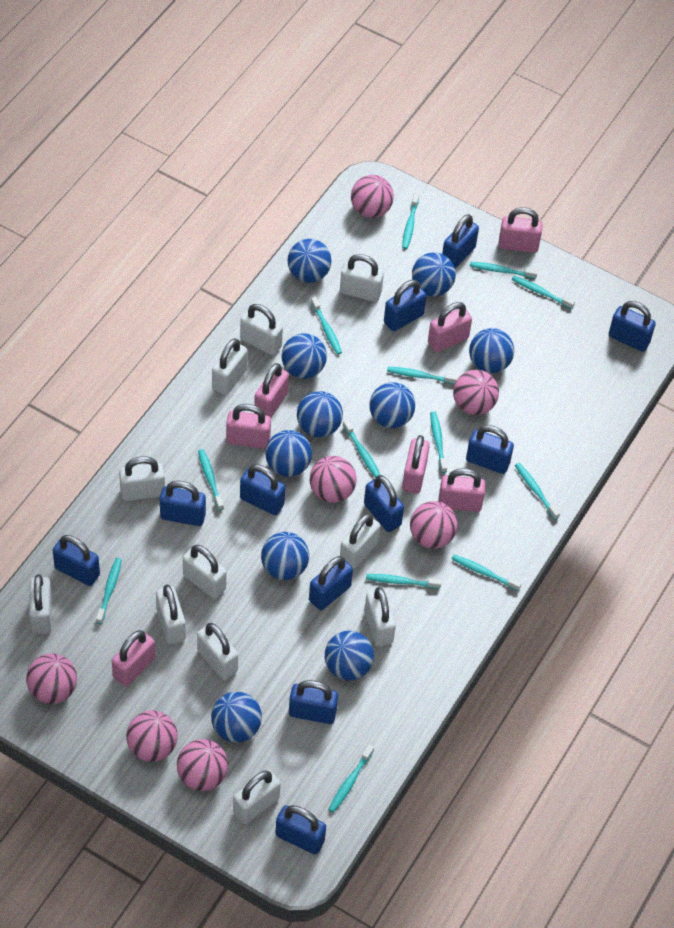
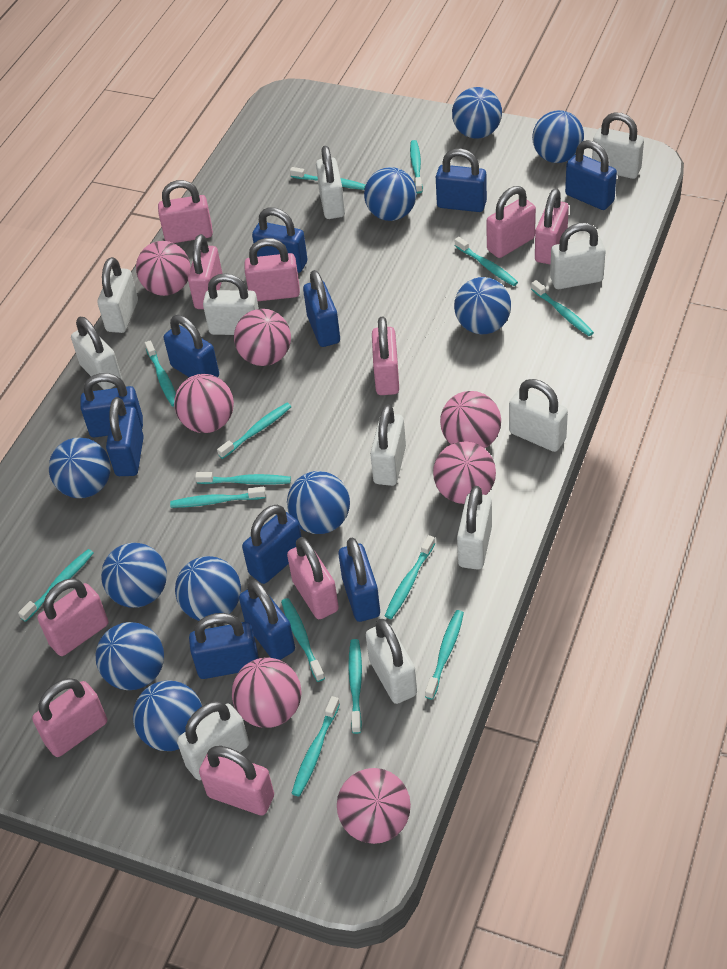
pink padlock: 7 -> 10
turquoise toothbrush: 13 -> 14

